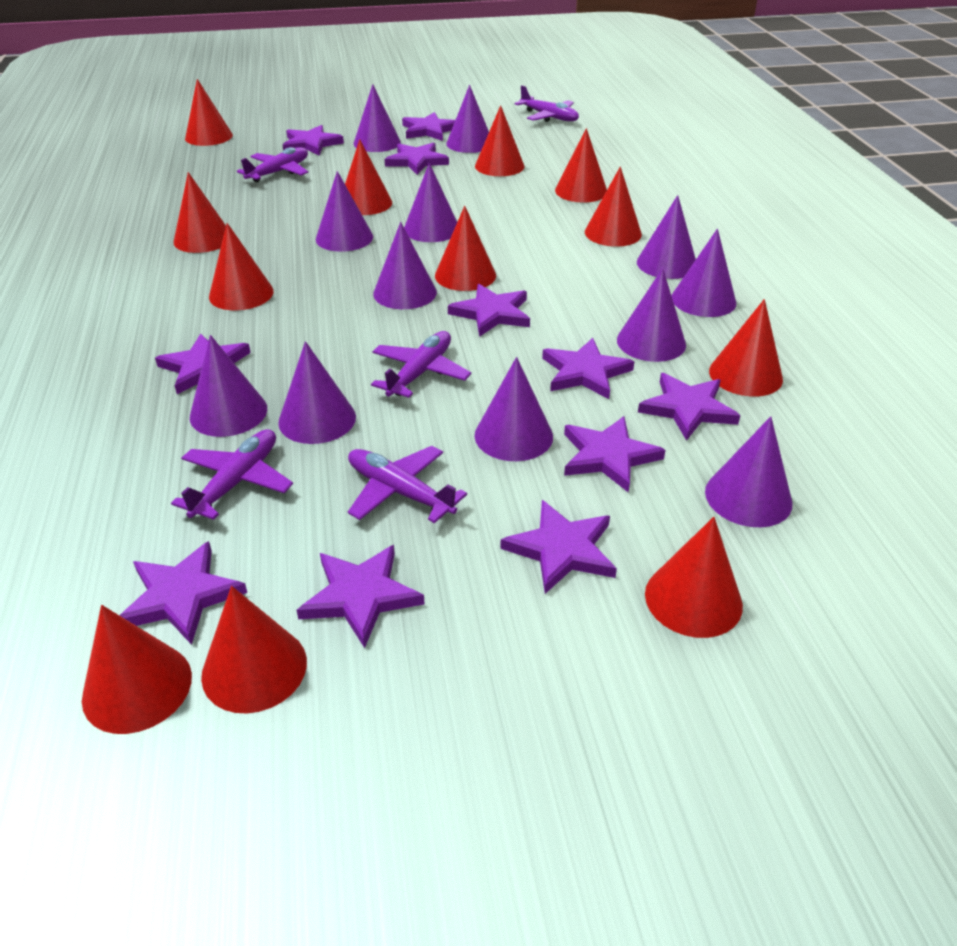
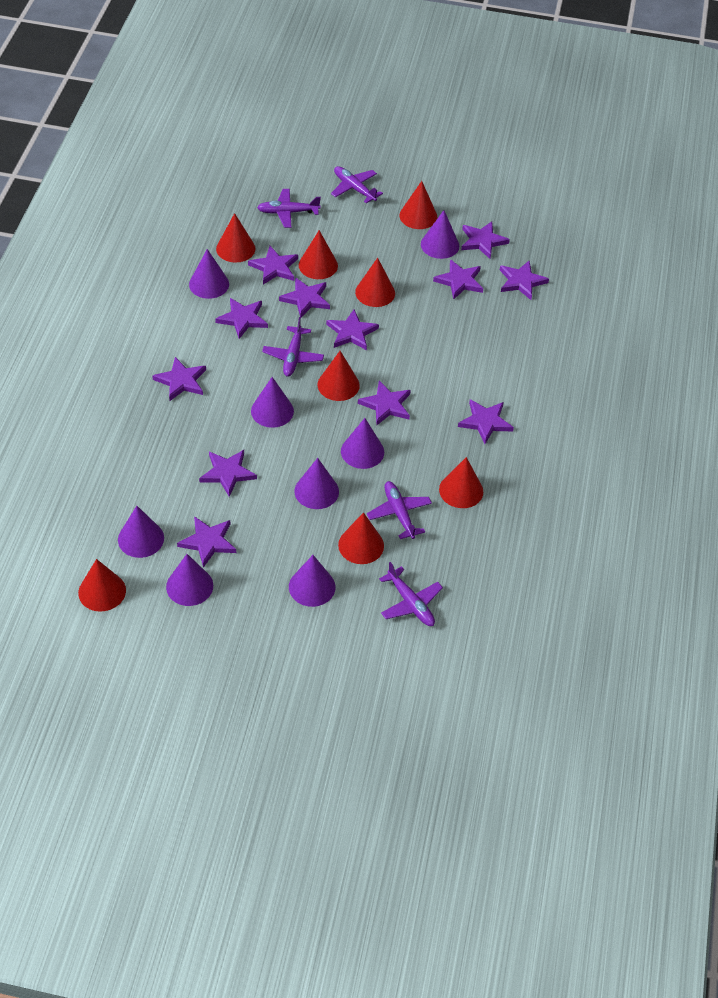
purple cone: 12 -> 8
purple star: 11 -> 12
red cone: 12 -> 8

